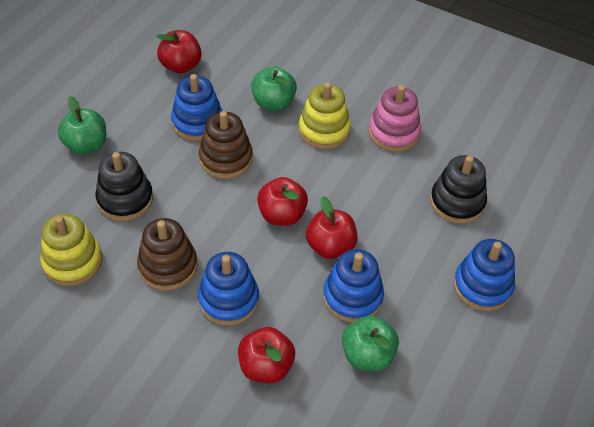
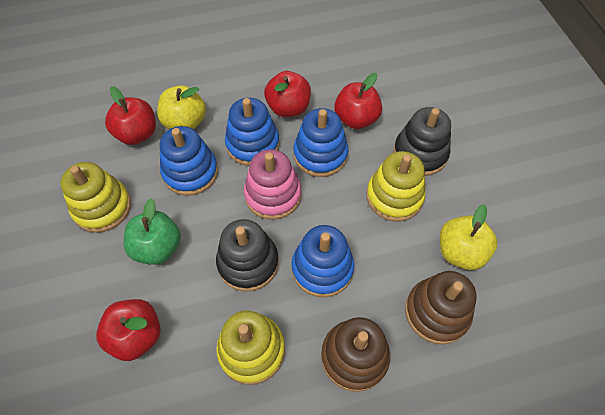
green apple: 3 -> 1
yellow apple: 0 -> 2
yellow stacking toy: 2 -> 3

